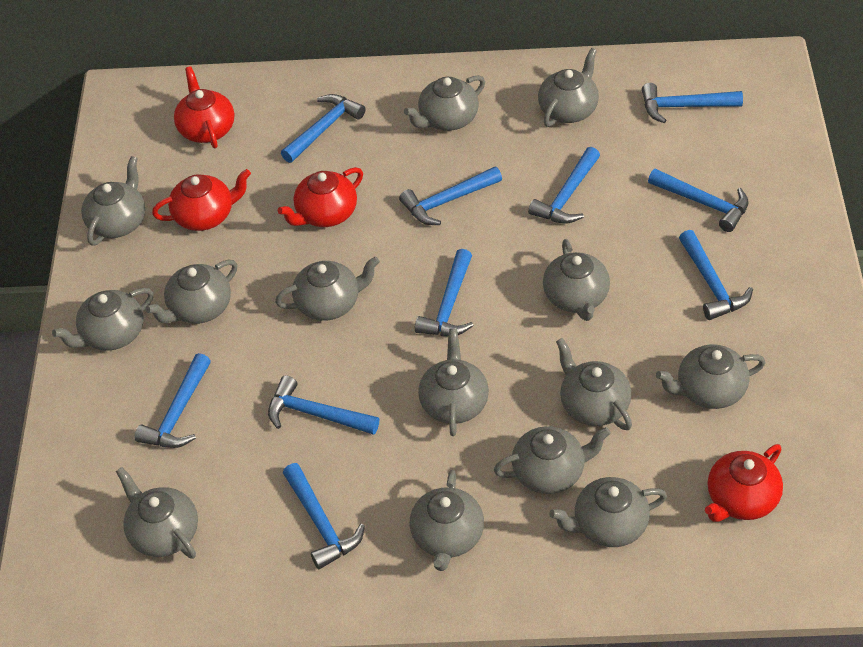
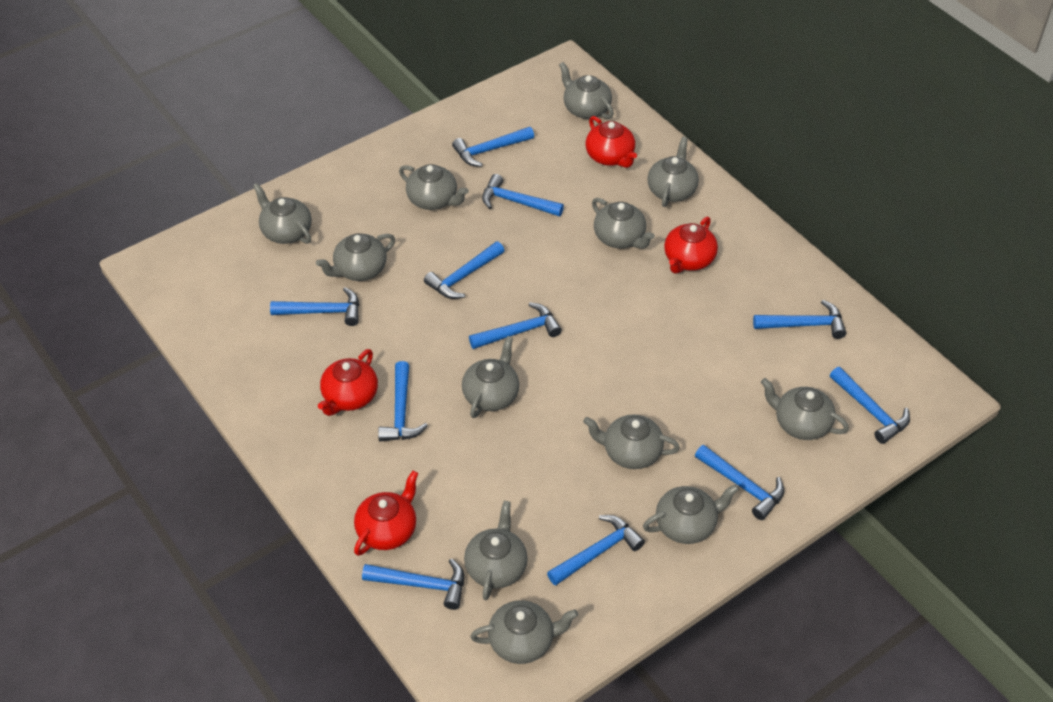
blue hammer: 10 -> 11
grey teapot: 14 -> 12

